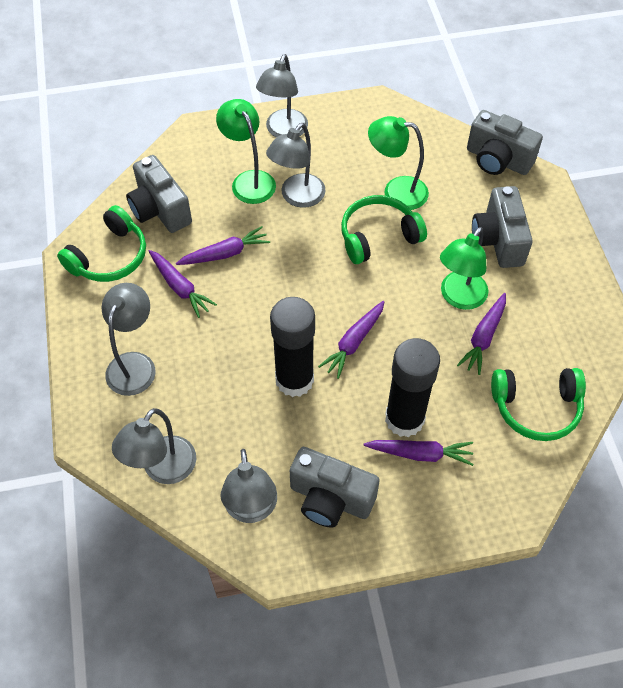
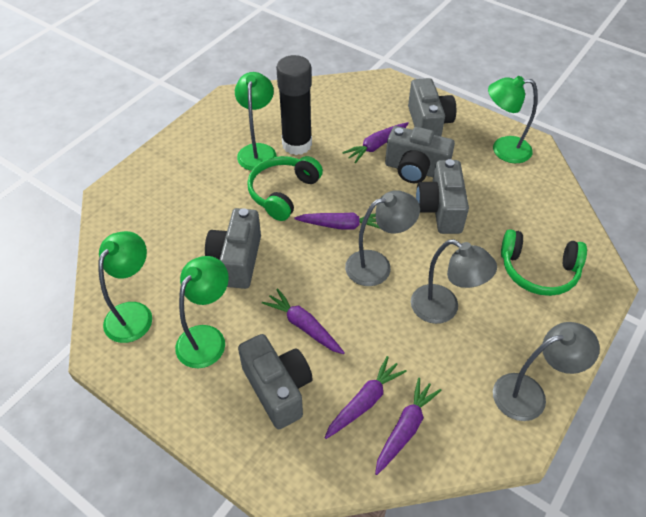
black glue stick: 2 -> 1
green headphones: 3 -> 2
green lamp: 3 -> 4
grey camera: 4 -> 5
grey lamp: 5 -> 3

